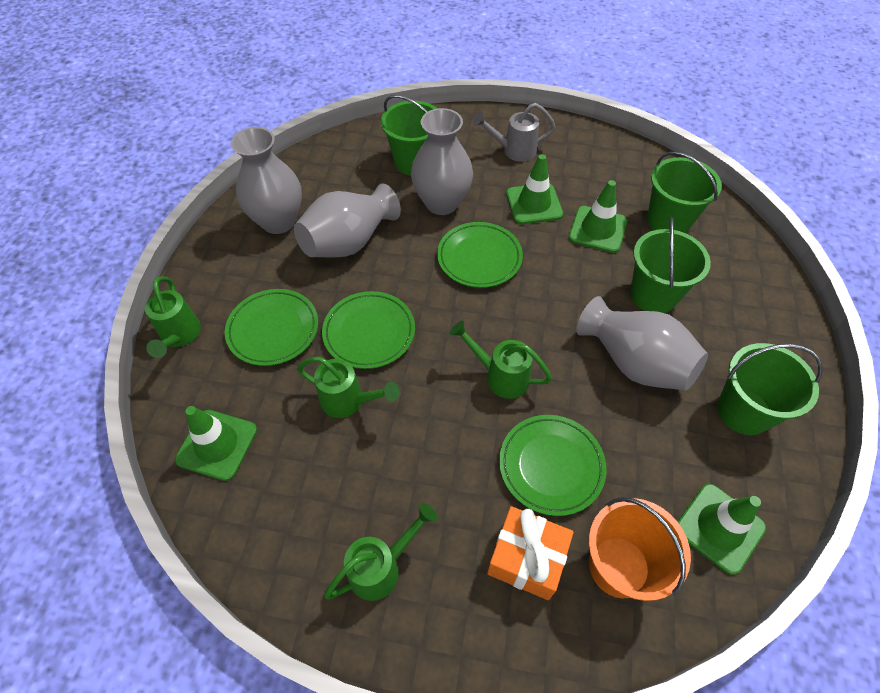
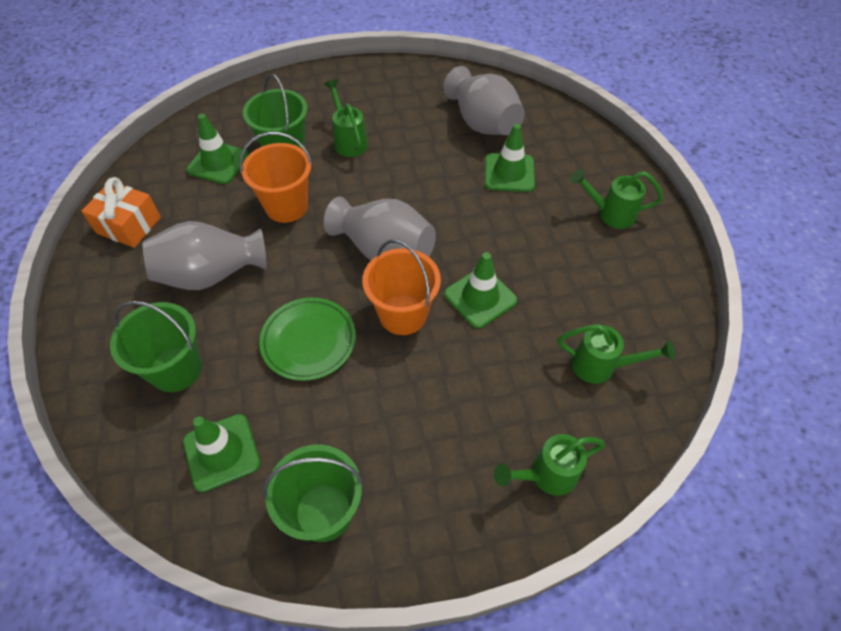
green bucket: 4 -> 3
green plate: 4 -> 1
grey vase: 4 -> 3
grey watering can: 1 -> 0
orange bucket: 1 -> 2

